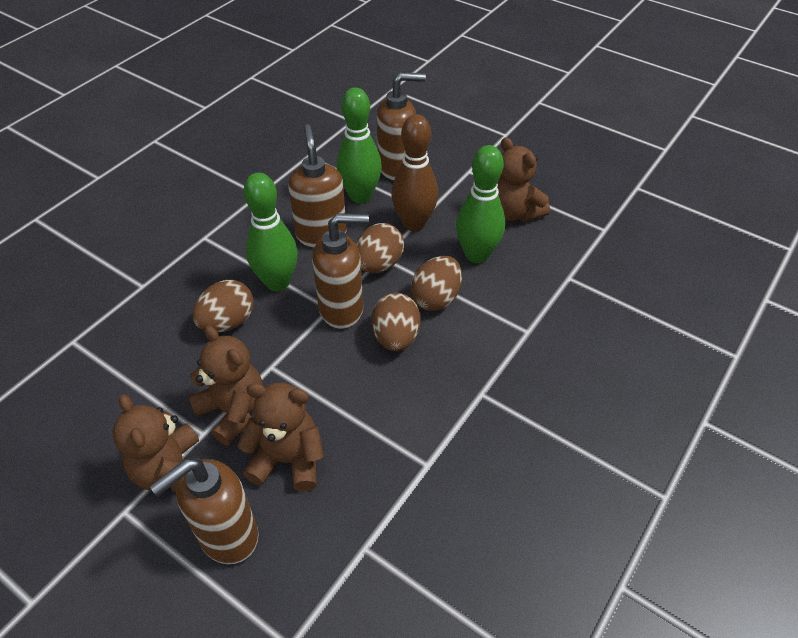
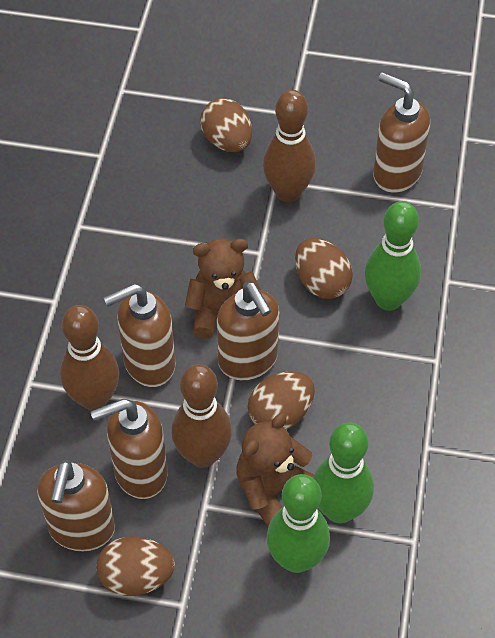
brown bowling pin: 1 -> 3
brown soap dispenser: 4 -> 5
brown teddy bear: 4 -> 2

